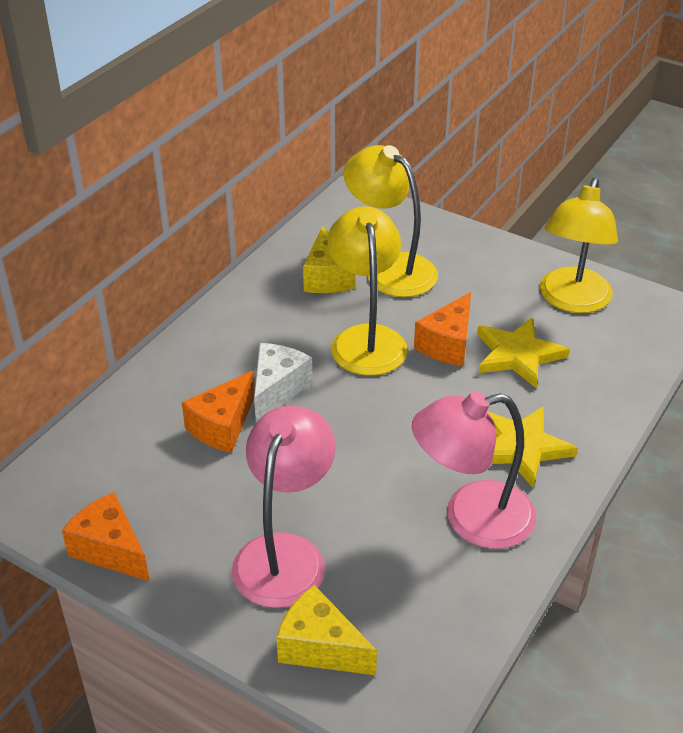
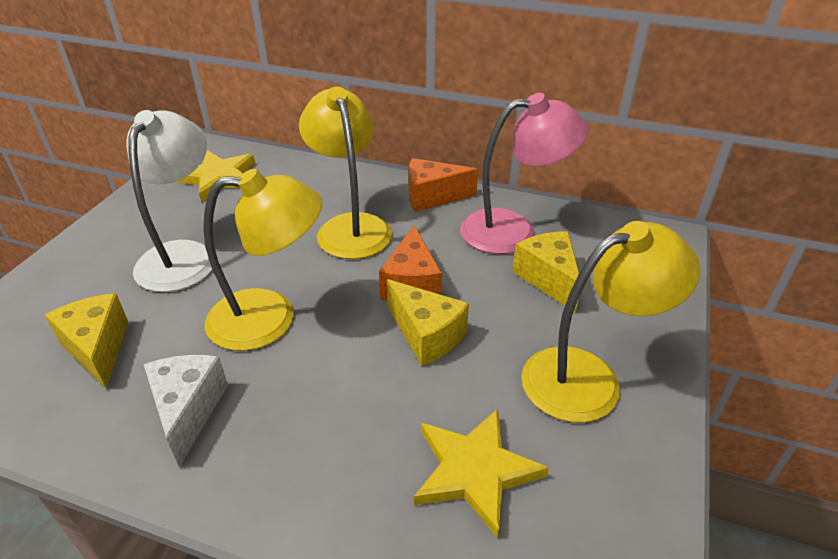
orange cheese: 3 -> 2
pink lamp: 2 -> 1
white lamp: 0 -> 1
yellow cheese: 2 -> 3

